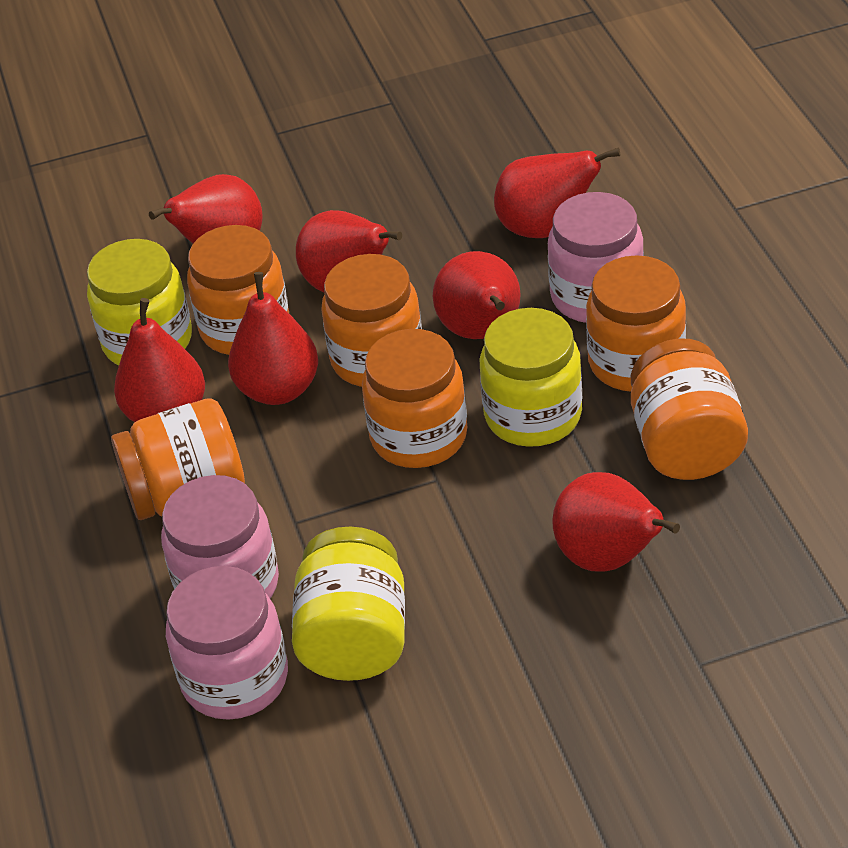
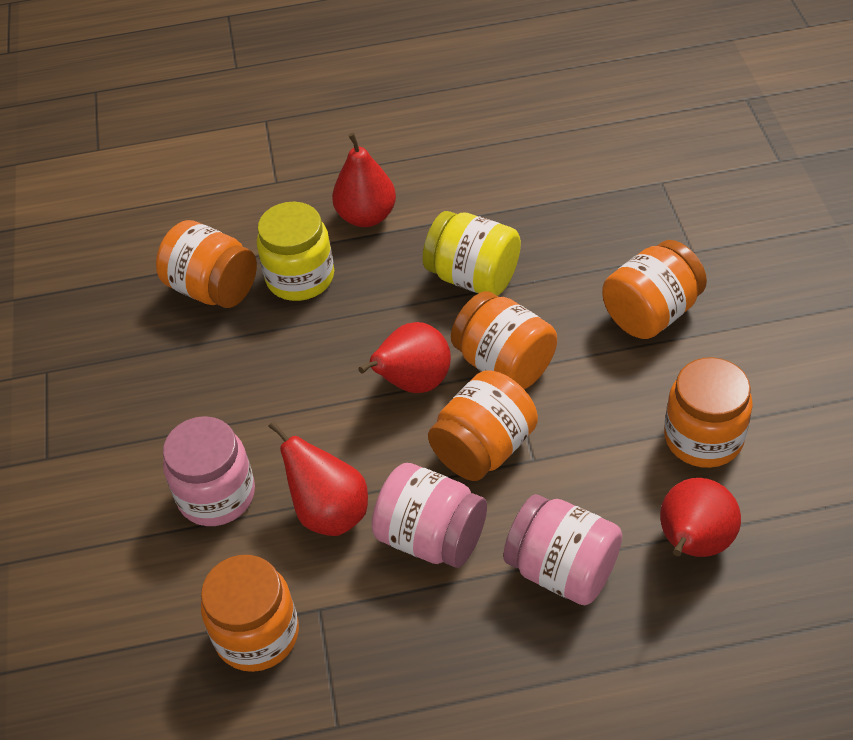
red pear: 7 -> 4
yellow jar: 3 -> 2

